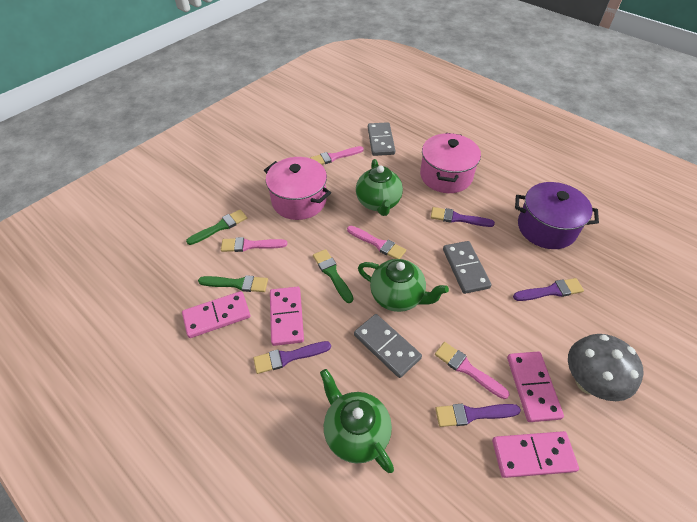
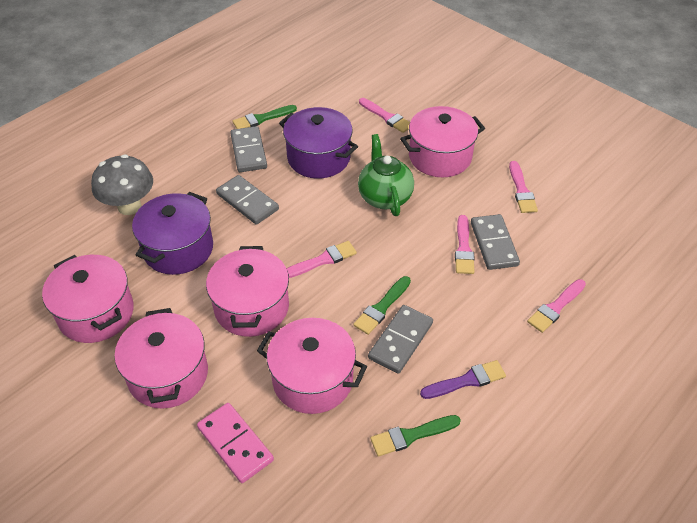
green teapot: 3 -> 1
grey domino: 3 -> 4
pink brush: 4 -> 5
pink domino: 4 -> 1
pink pot: 2 -> 5
purple brush: 4 -> 1
purple pot: 1 -> 2

